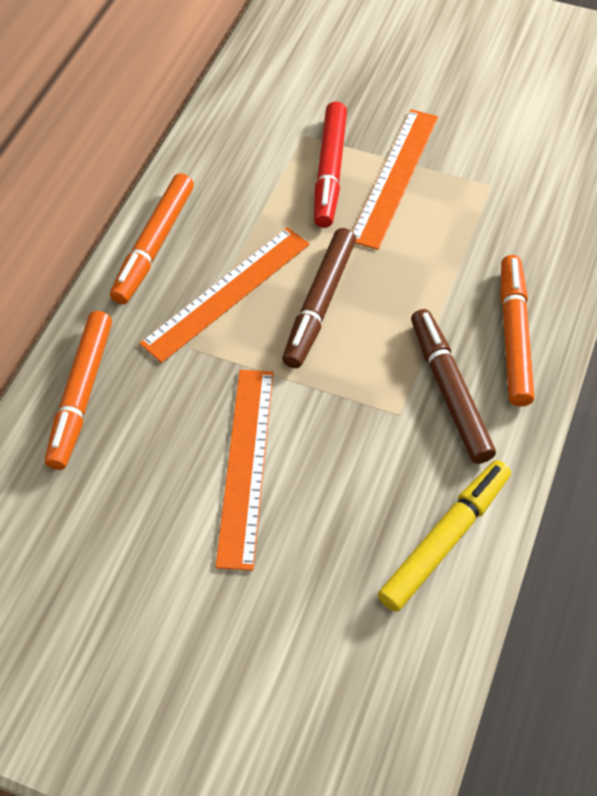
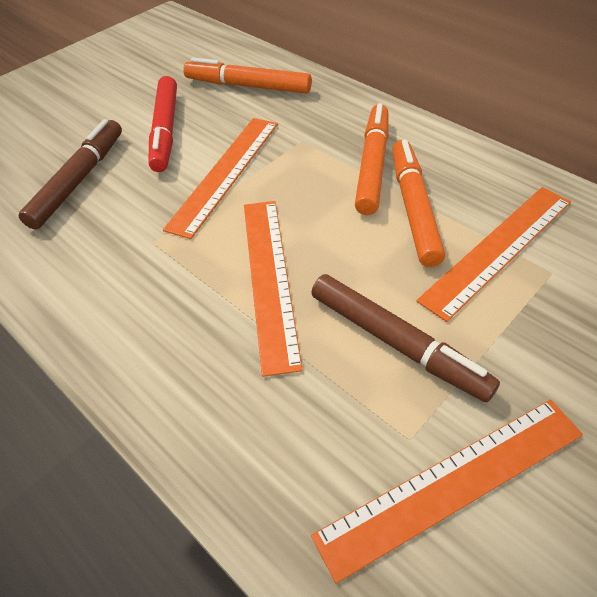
orange ruler: 3 -> 4
yellow marker: 1 -> 0

